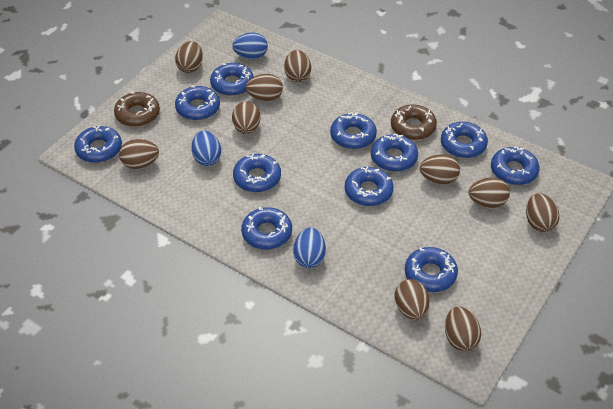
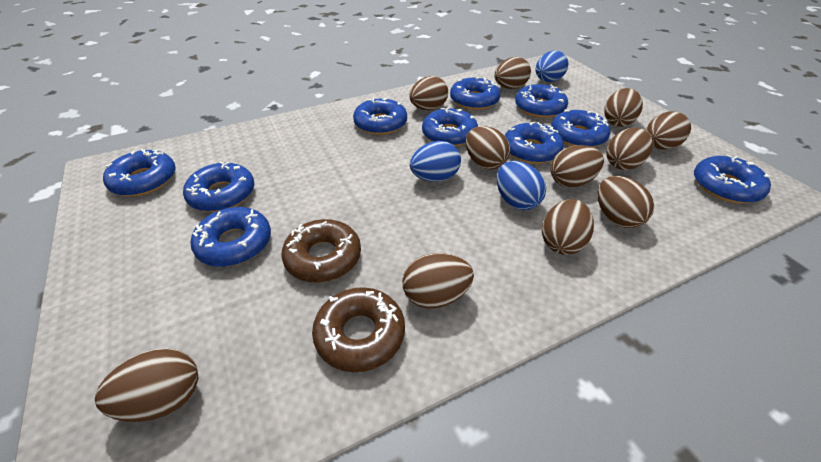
blue donut: 11 -> 10
brown egg: 10 -> 11

